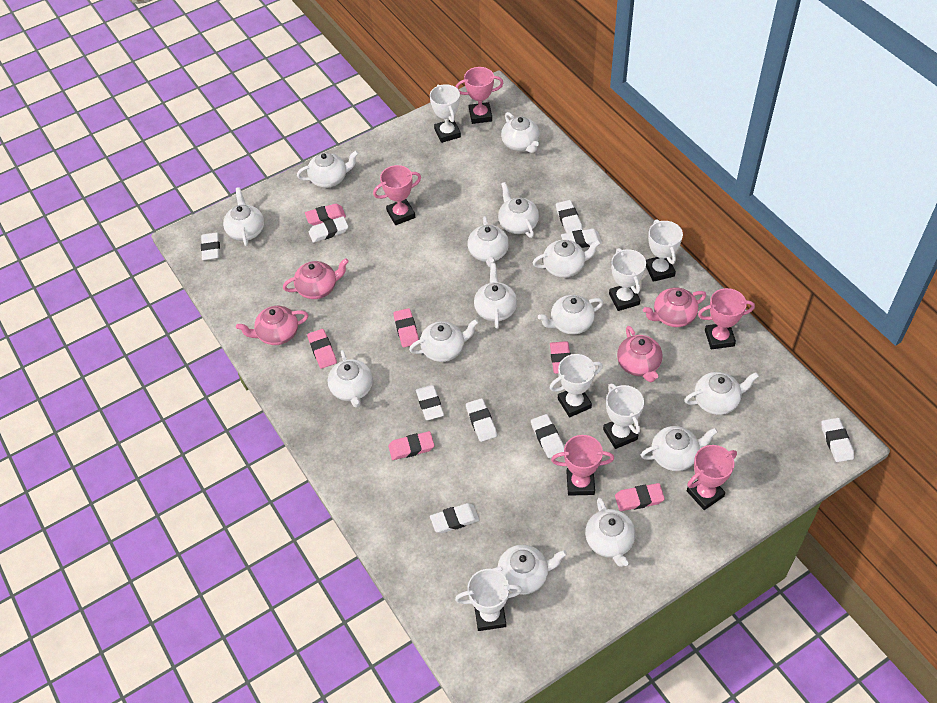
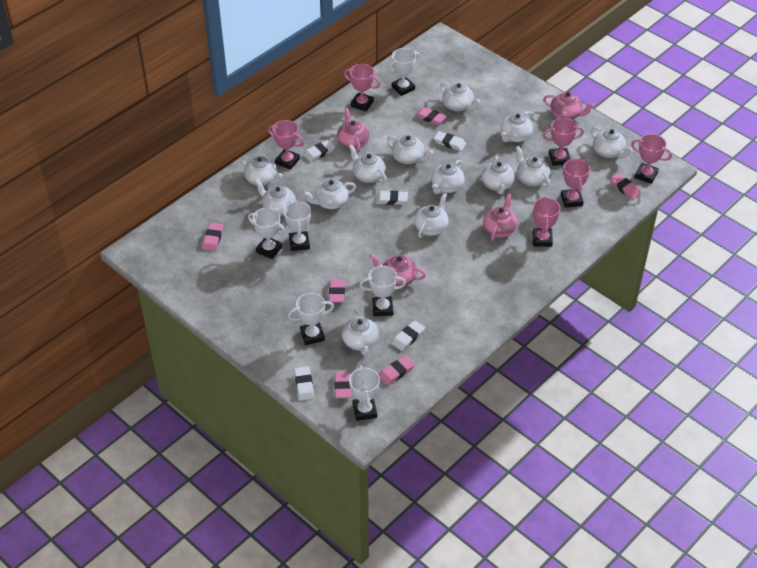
pink trophy: 5 -> 6
white eraser: 9 -> 5
white teapot: 14 -> 13

